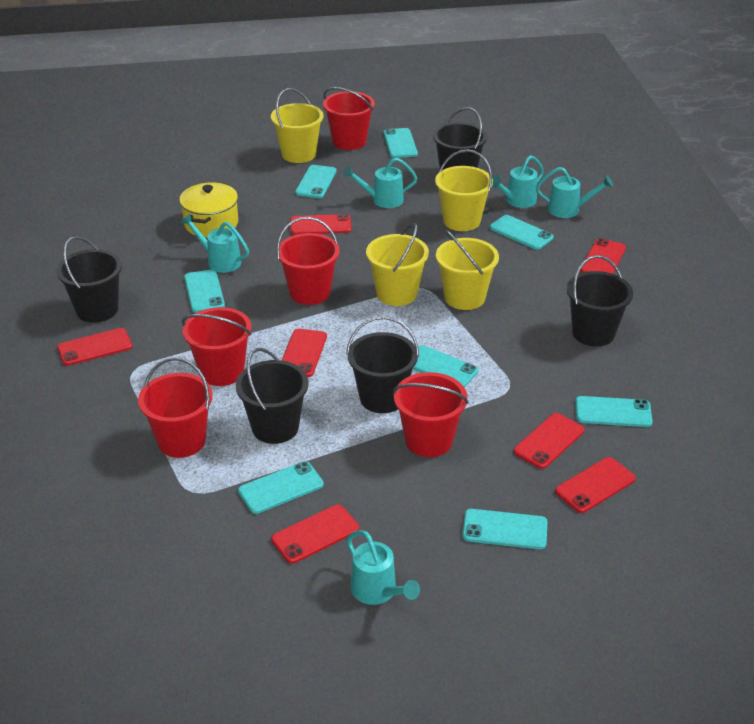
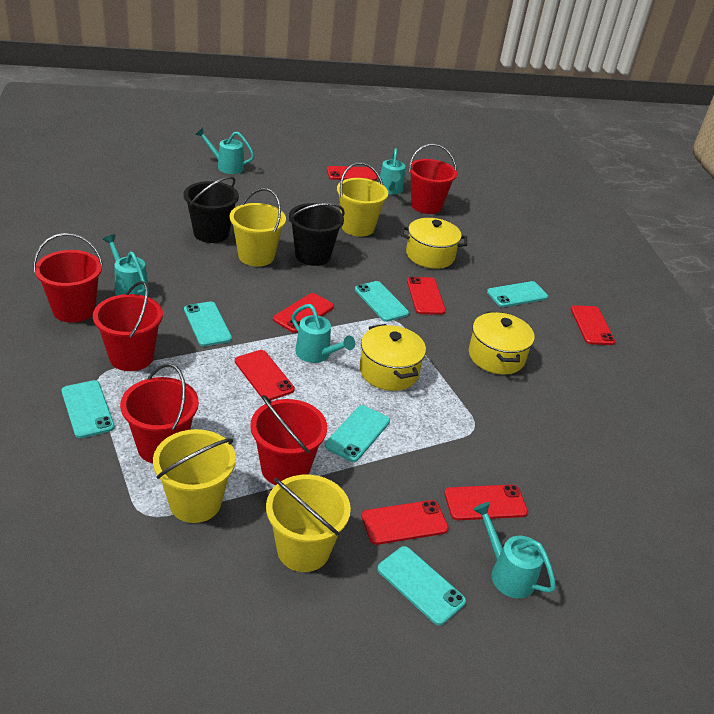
black bucket: 5 -> 2
turquoise phone: 8 -> 6
yellow pot: 1 -> 3

